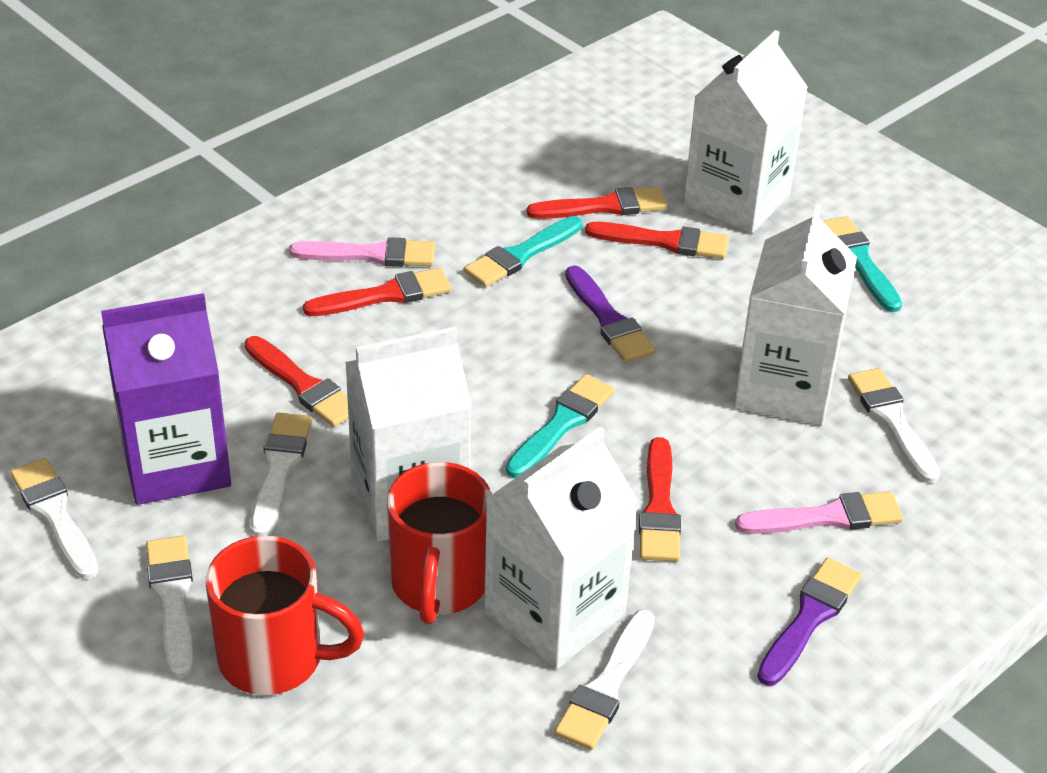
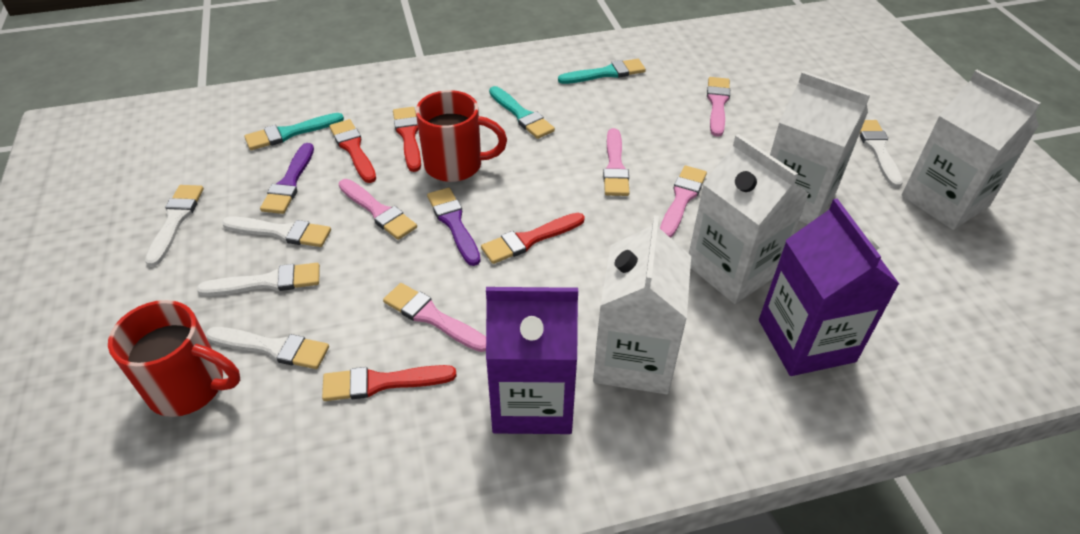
pink brush: 2 -> 5
purple carton: 1 -> 2
red brush: 5 -> 4

